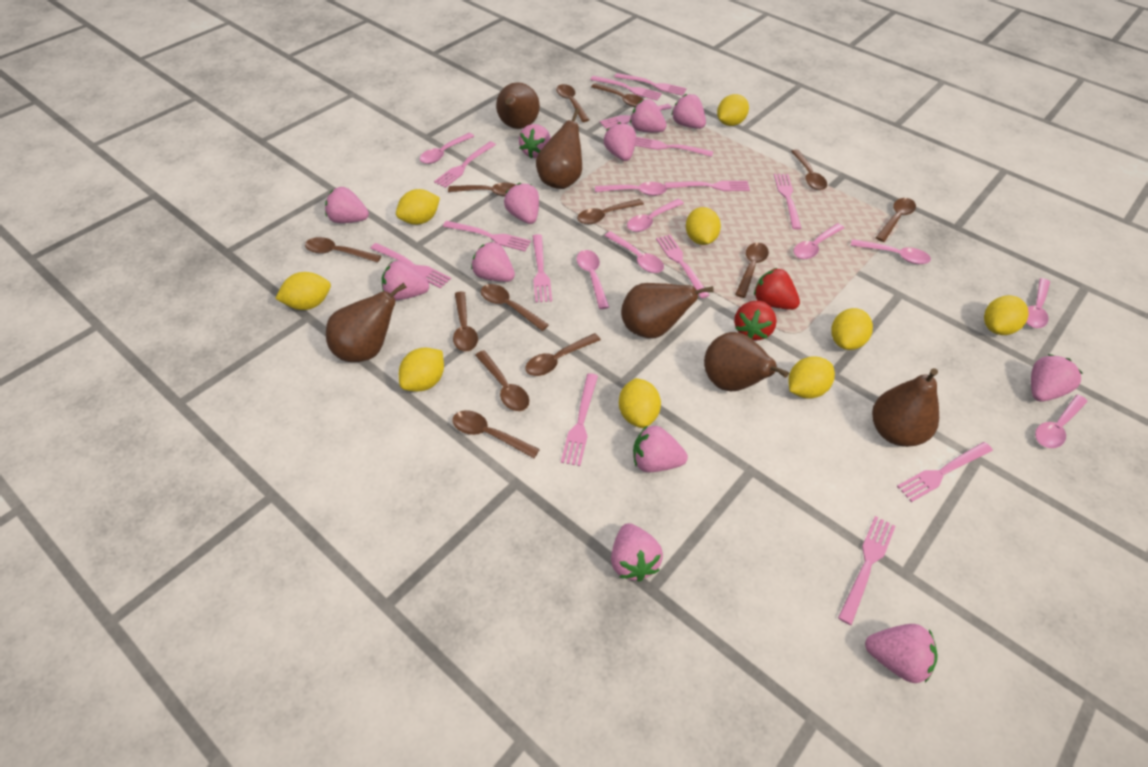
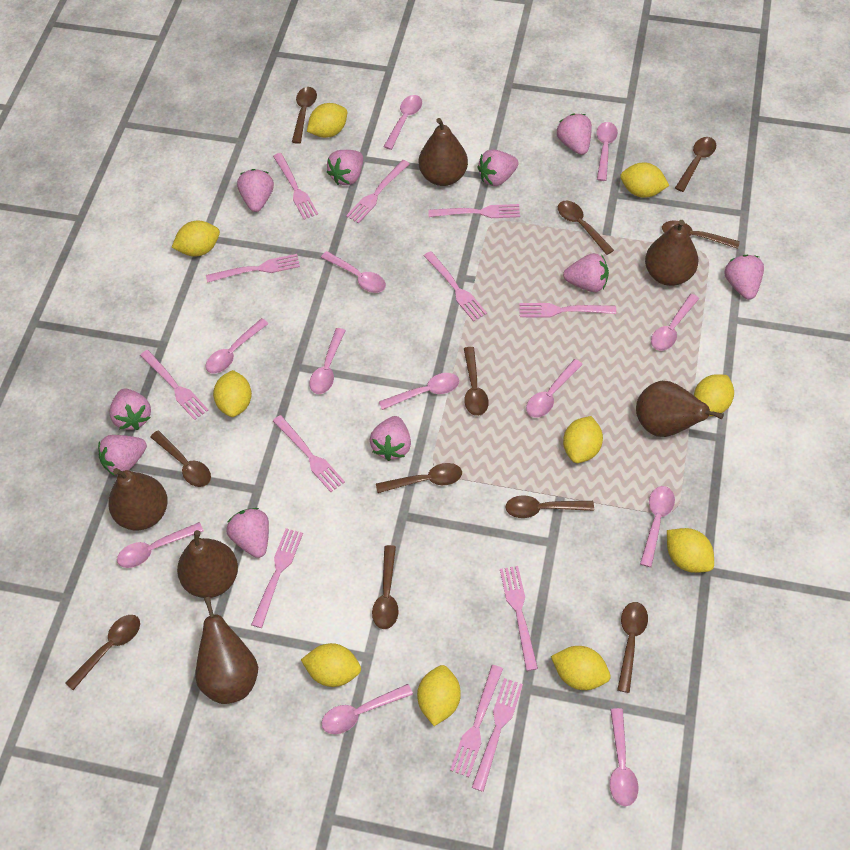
brown spoon: 13 -> 11
pink fork: 14 -> 12
pink spoon: 9 -> 12
pink strawberry: 12 -> 10
red strawberry: 2 -> 0
yellow lemon: 9 -> 10

